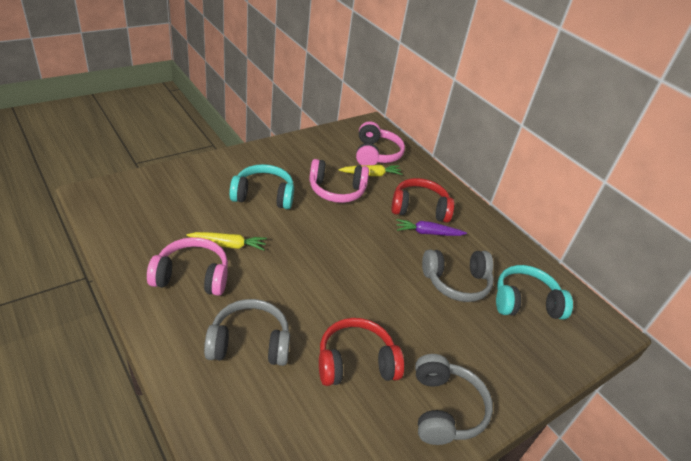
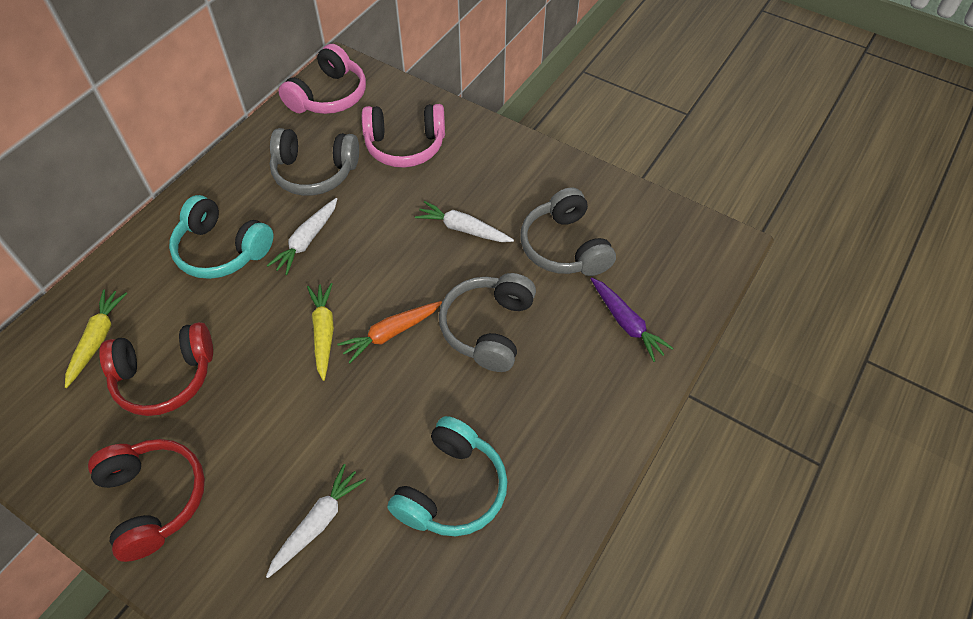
orange carrot: 0 -> 1
pink headphones: 3 -> 2
white carrot: 0 -> 3

